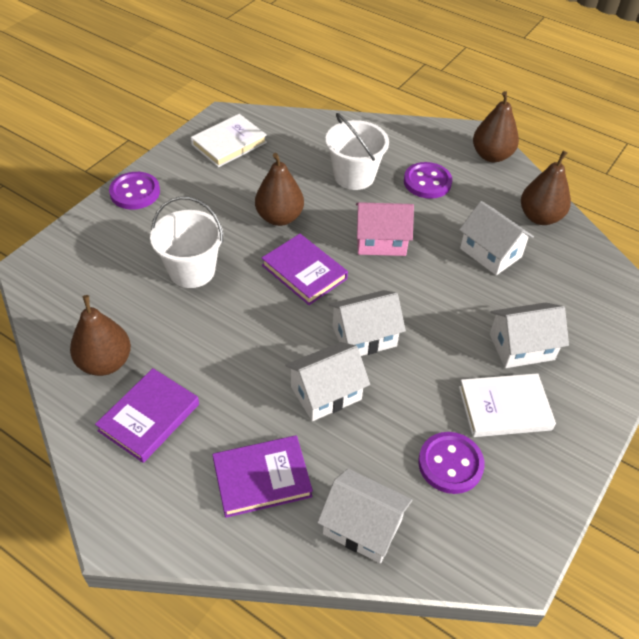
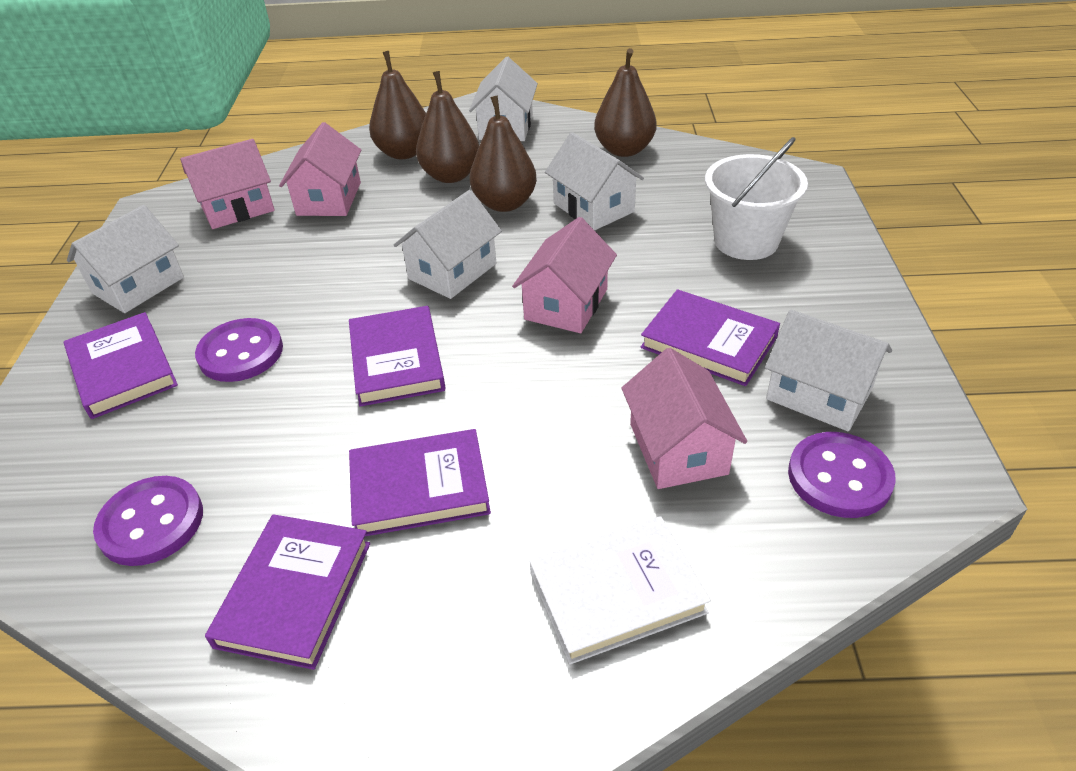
pink house: 1 -> 4
purple book: 3 -> 5
white book: 2 -> 1
white bucket: 2 -> 1

